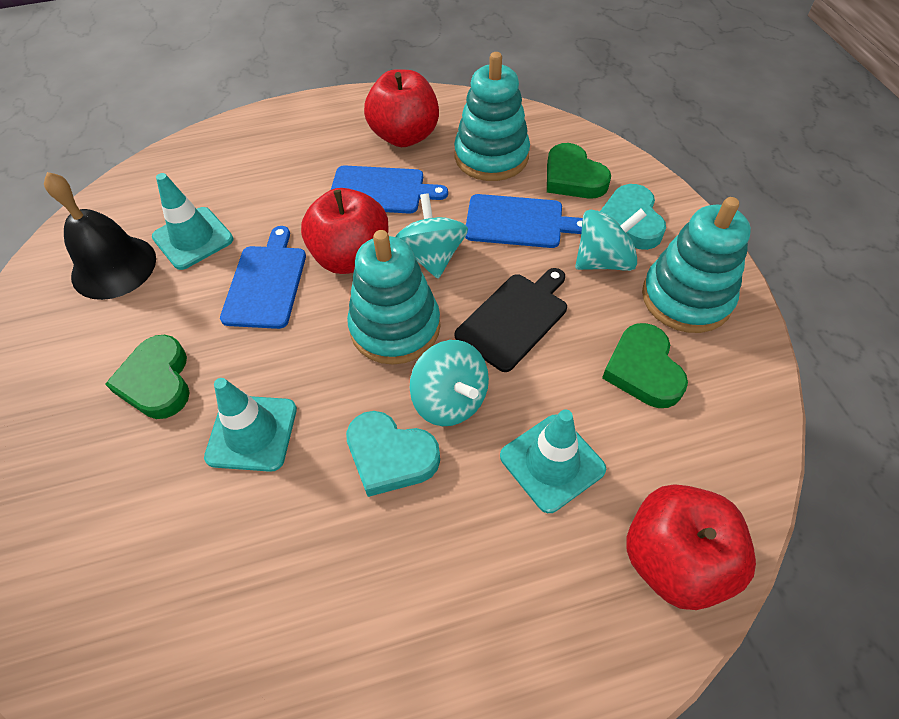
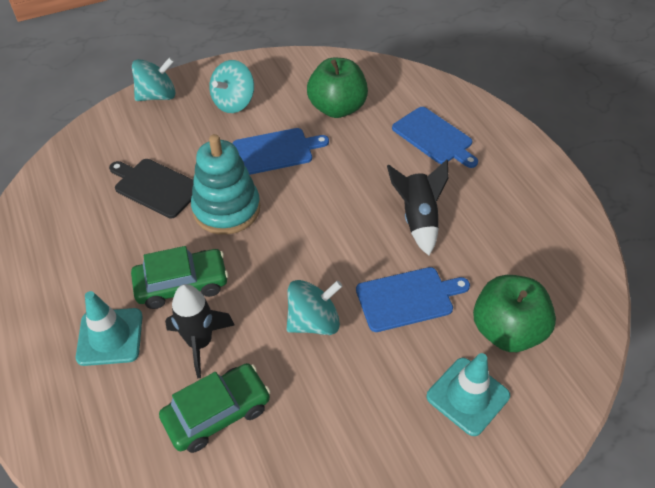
black bell: 1 -> 0
black rocket: 0 -> 2
green apple: 0 -> 2
green car: 0 -> 2
green heart: 3 -> 0
red apple: 3 -> 0
turquoise heart: 2 -> 0
turquoise stacking toy: 3 -> 1
turquoise traffic cone: 3 -> 2

